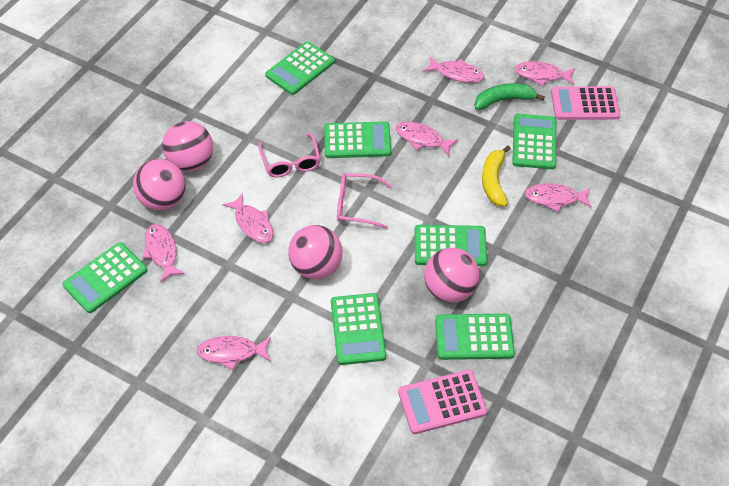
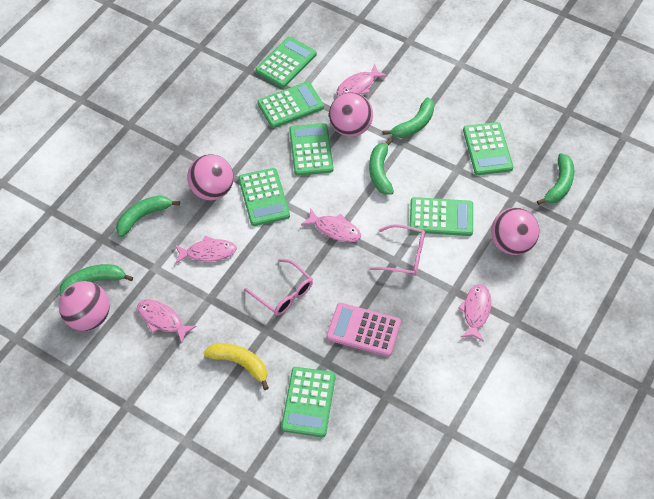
green banana: 1 -> 5
pink calculator: 2 -> 1
pink fish: 7 -> 5

